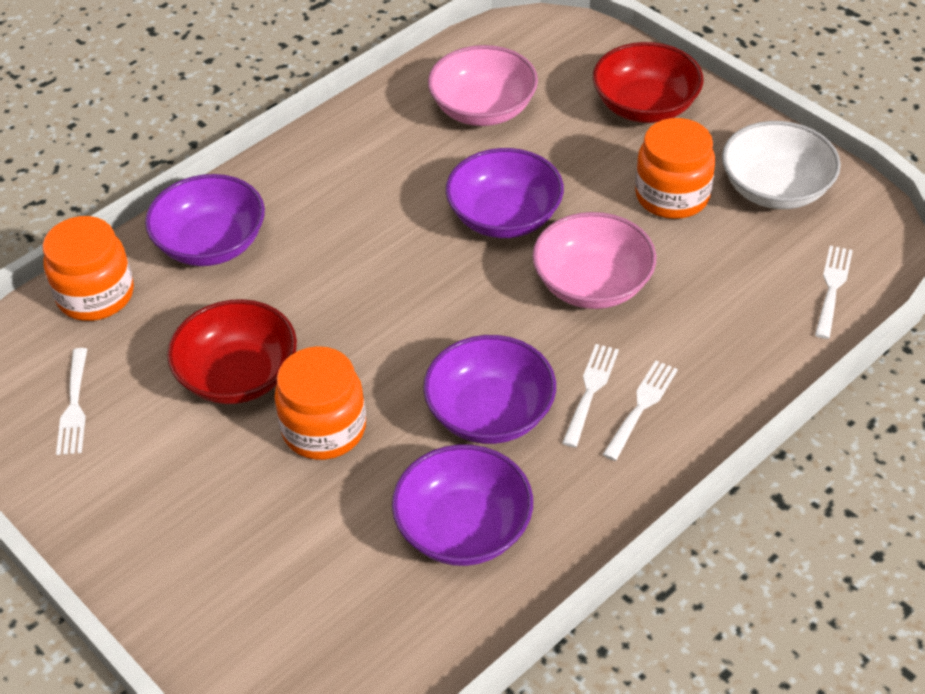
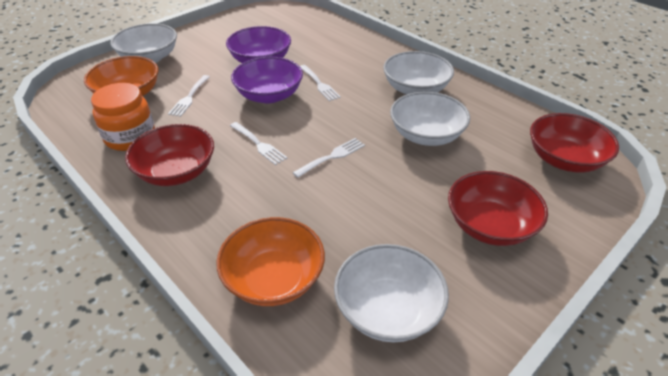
orange bowl: 0 -> 2
orange jar: 3 -> 1
pink bowl: 2 -> 0
purple bowl: 4 -> 2
red bowl: 2 -> 3
white bowl: 1 -> 4

